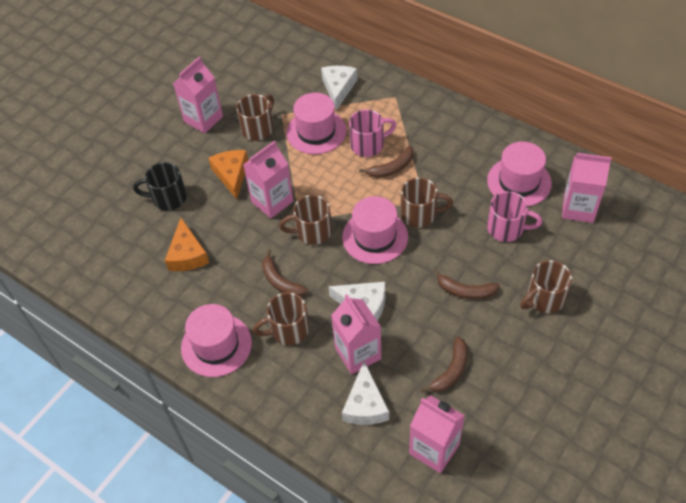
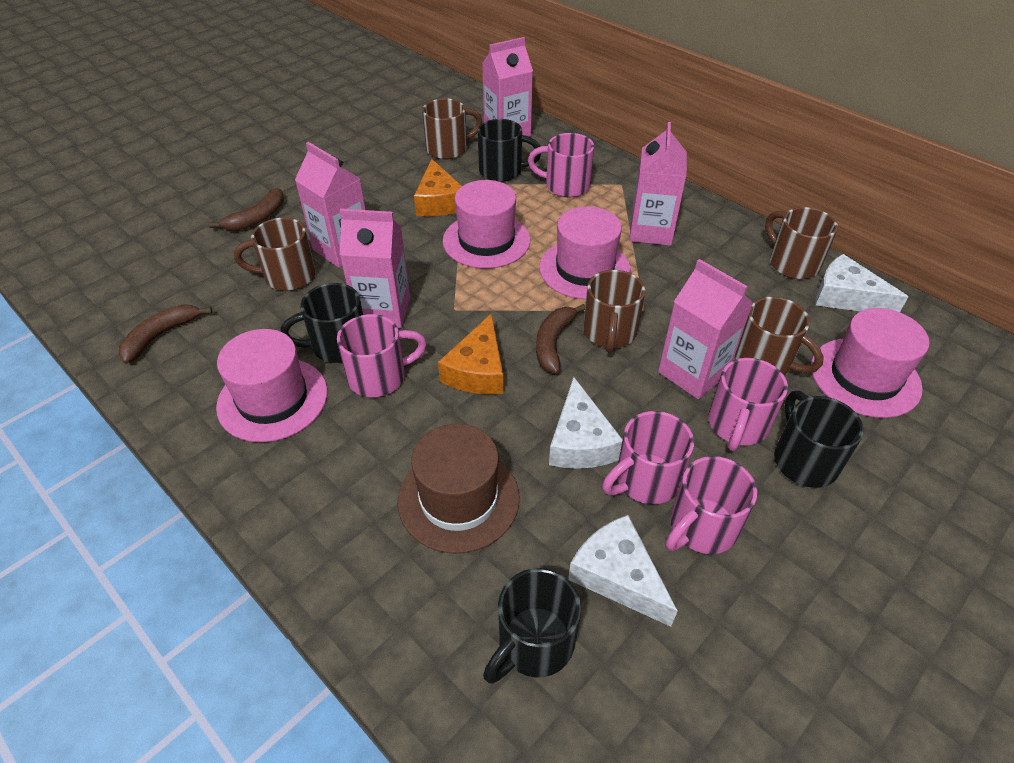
black mug: 1 -> 4
brown banana: 4 -> 3
brown hat: 0 -> 1
pink mug: 2 -> 5

